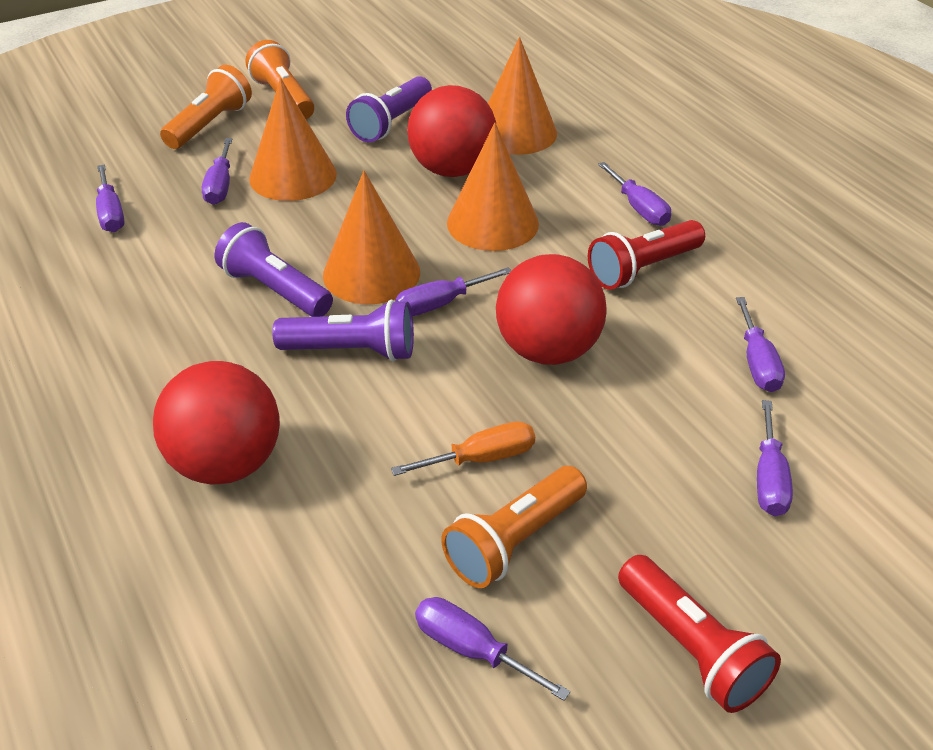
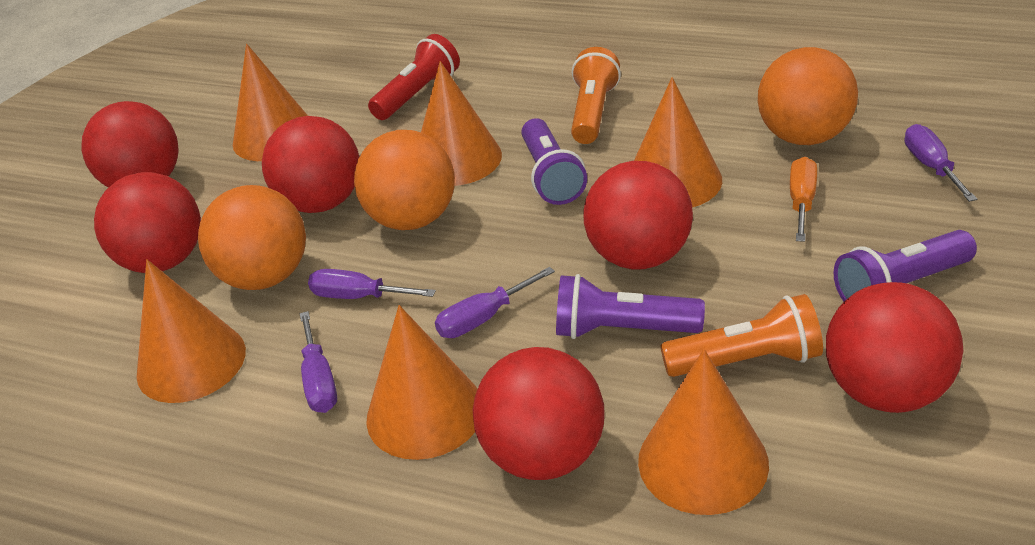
orange ball: 0 -> 3
orange cone: 4 -> 6
orange flashlight: 3 -> 2
purple screwdriver: 7 -> 4
red ball: 3 -> 6
red flashlight: 2 -> 1

